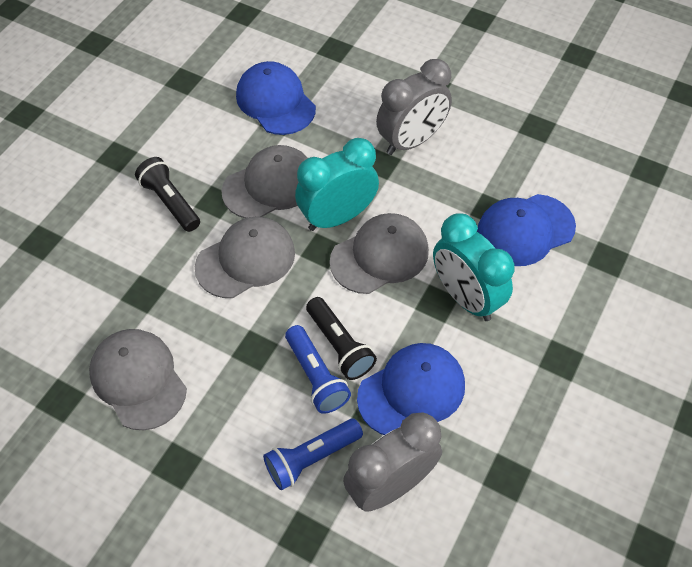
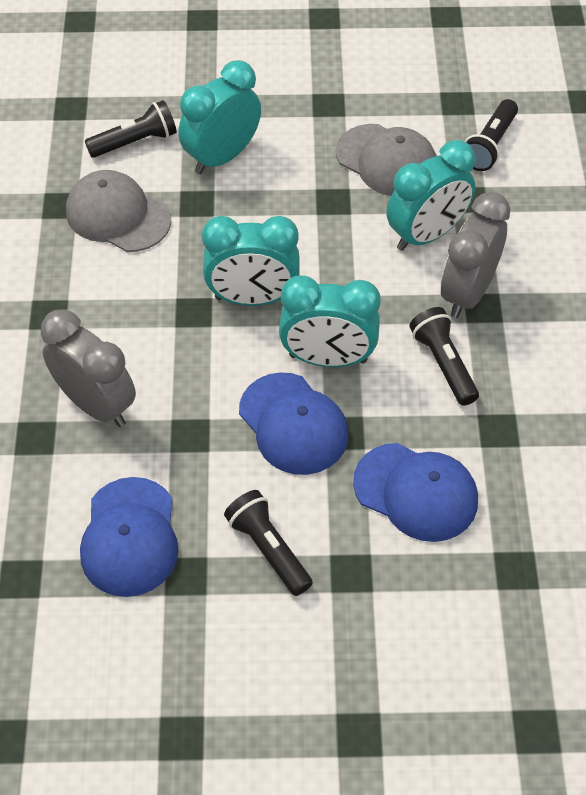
black flashlight: 2 -> 4
blue flashlight: 2 -> 0
grey cap: 4 -> 2
turquoise clock: 2 -> 4

